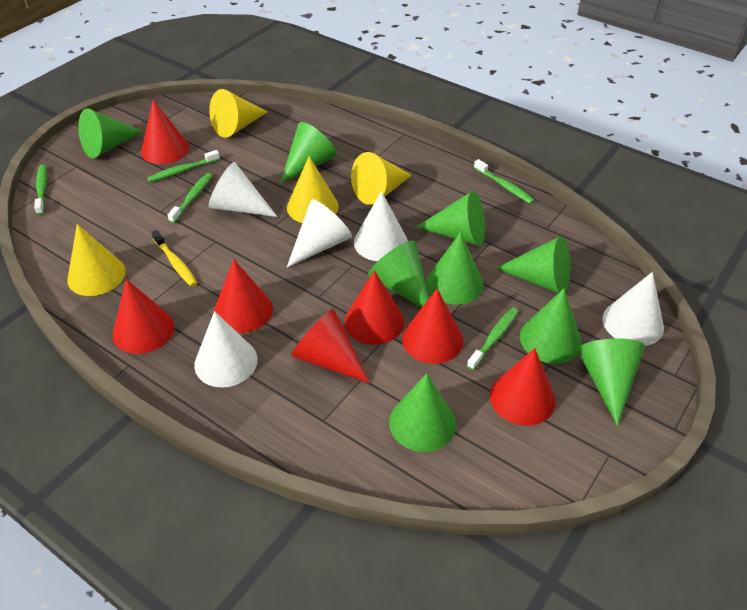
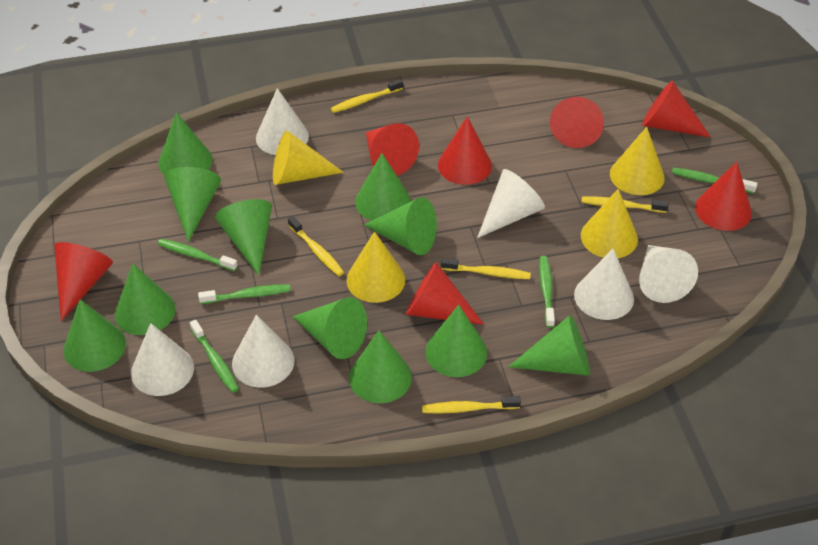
green cone: 9 -> 11
white cone: 5 -> 6
yellow toothbrush: 1 -> 5

